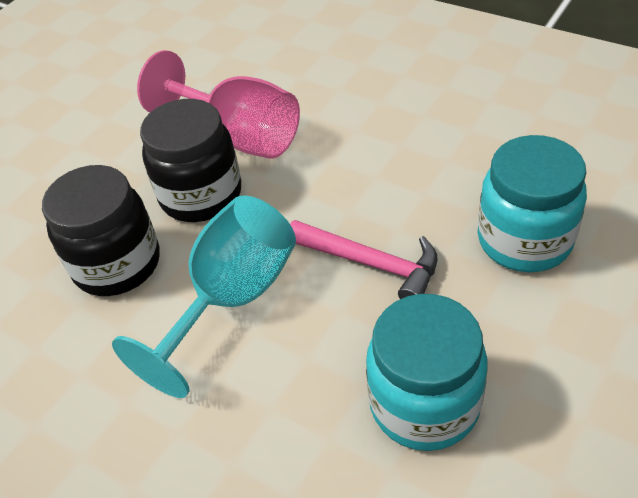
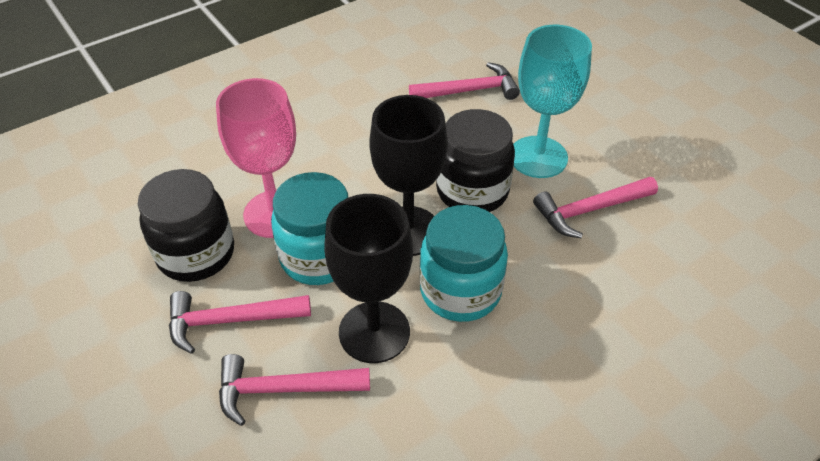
black goblet: 0 -> 2
pink hammer: 1 -> 4

